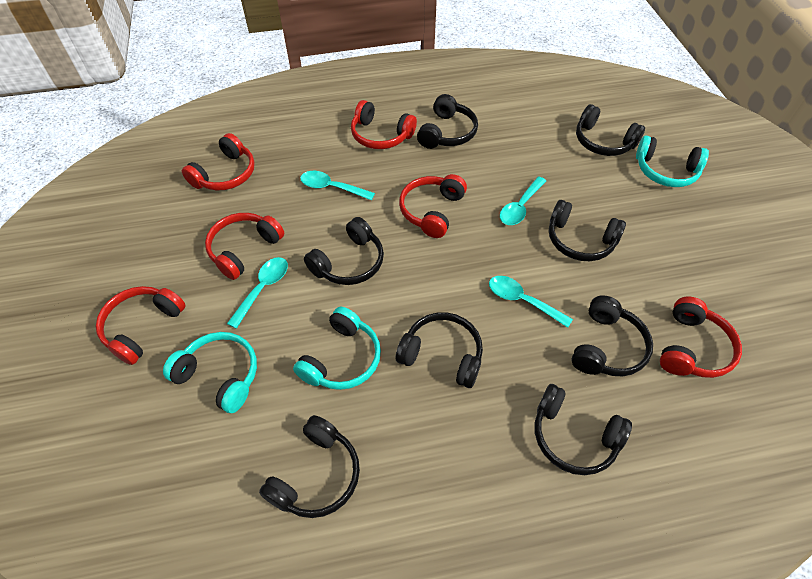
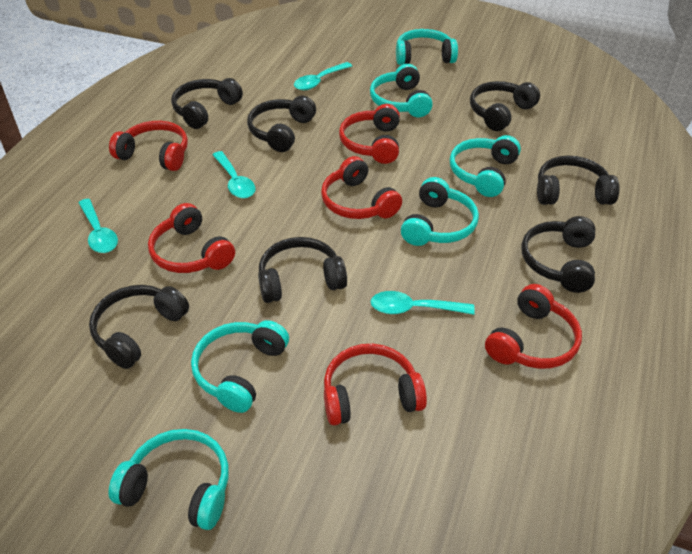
black headphones: 8 -> 7
turquoise headphones: 3 -> 6

